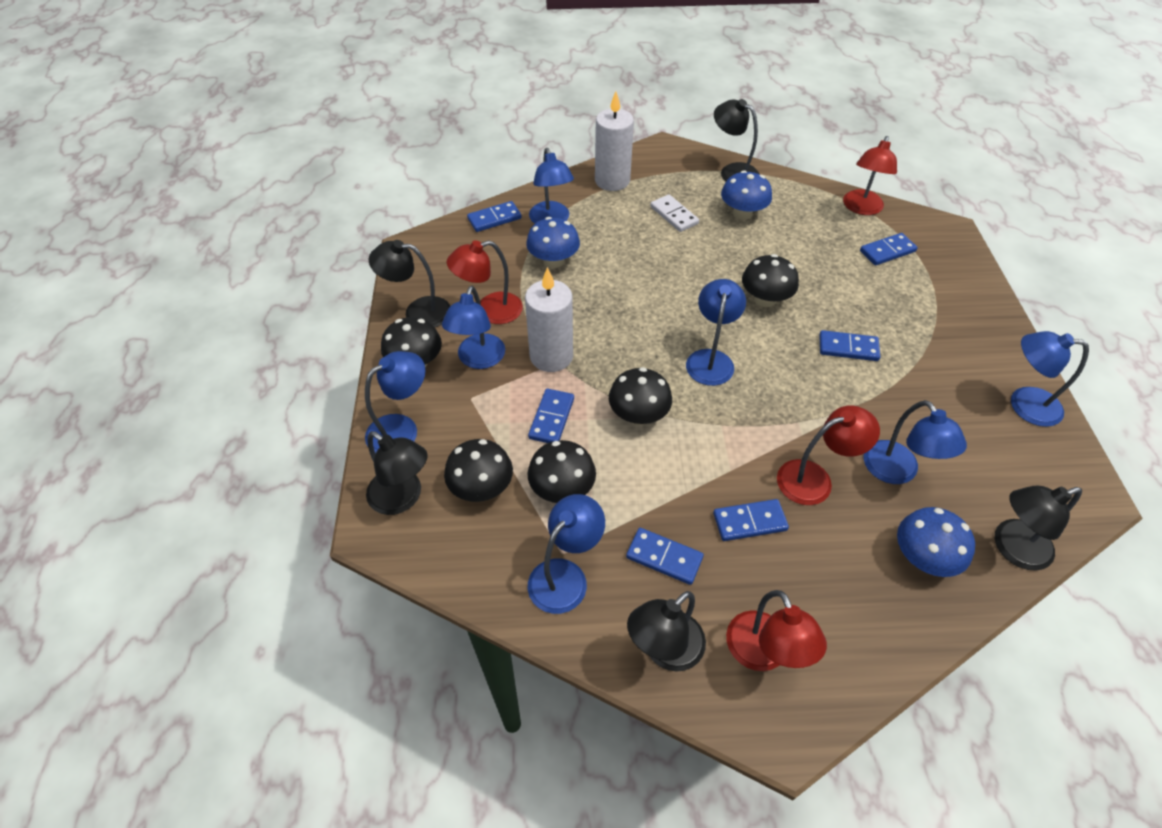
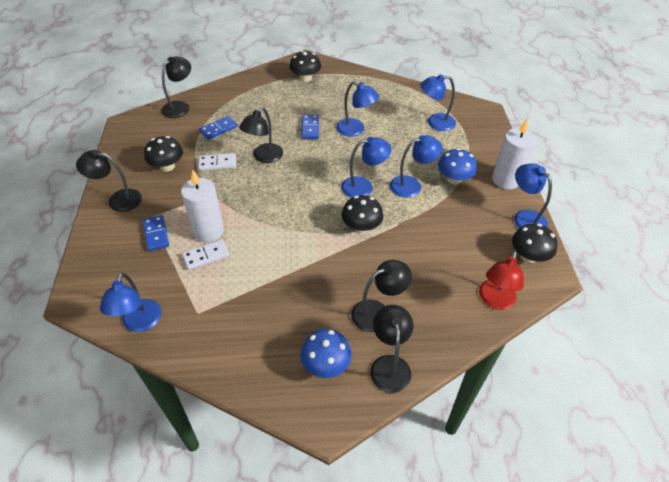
black mushroom: 5 -> 4
blue domino: 6 -> 3
blue lamp: 7 -> 6
blue mushroom: 3 -> 2
red lamp: 4 -> 1
white domino: 1 -> 2

